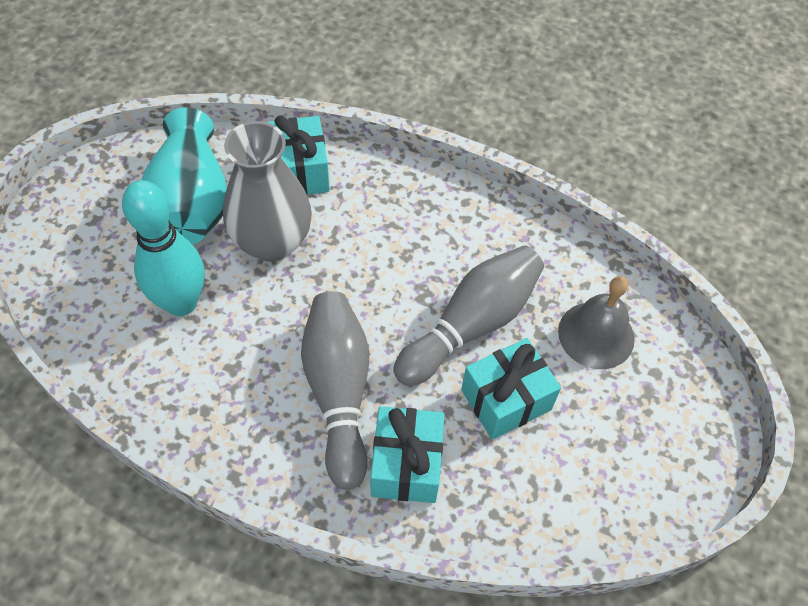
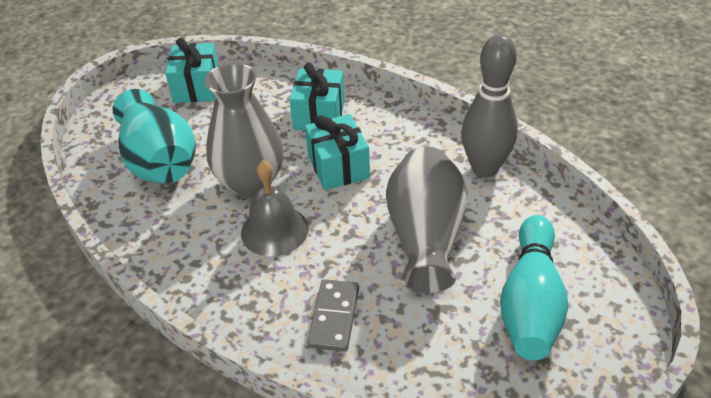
grey bowling pin: 2 -> 1
grey domino: 0 -> 1
grey vase: 1 -> 2

